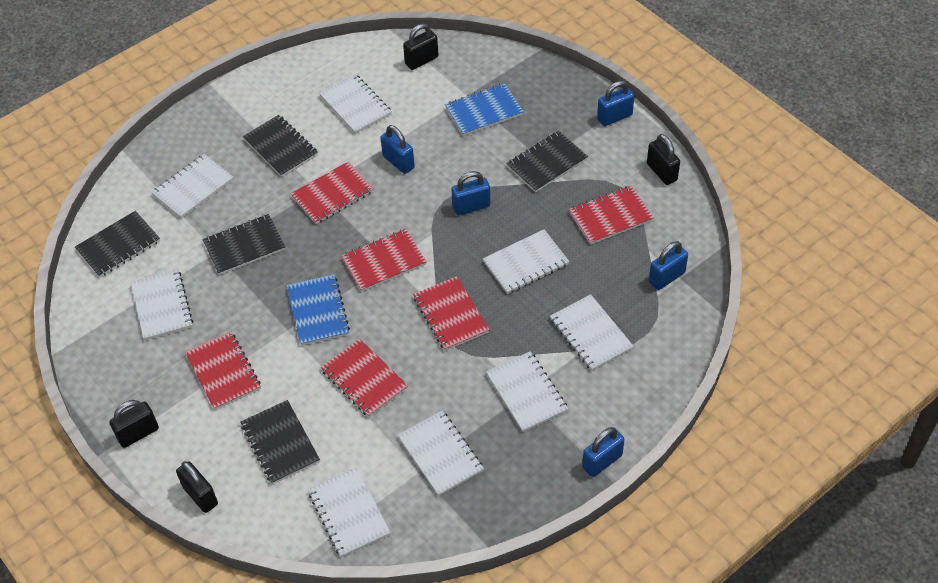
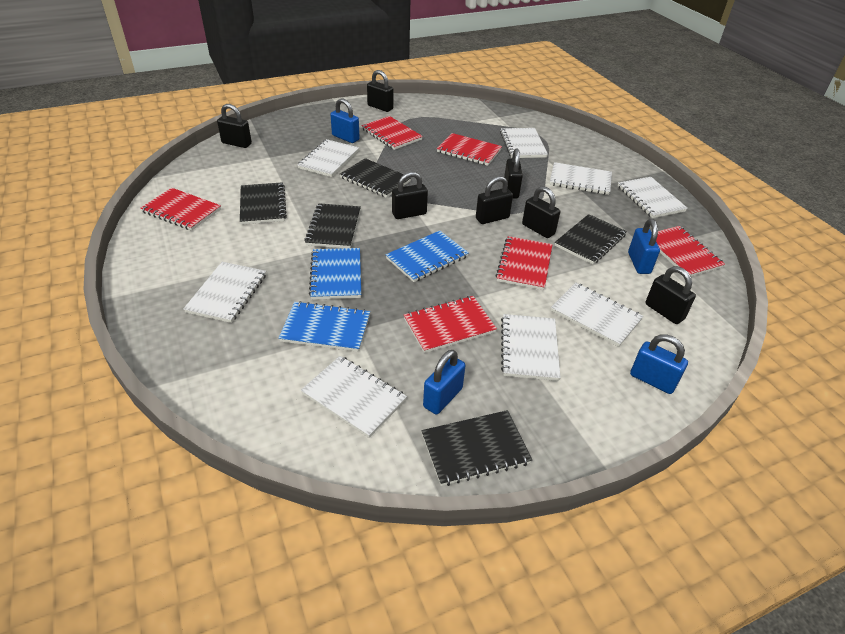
black padlock: 4 -> 7
blue notebook: 2 -> 3
blue padlock: 5 -> 4

